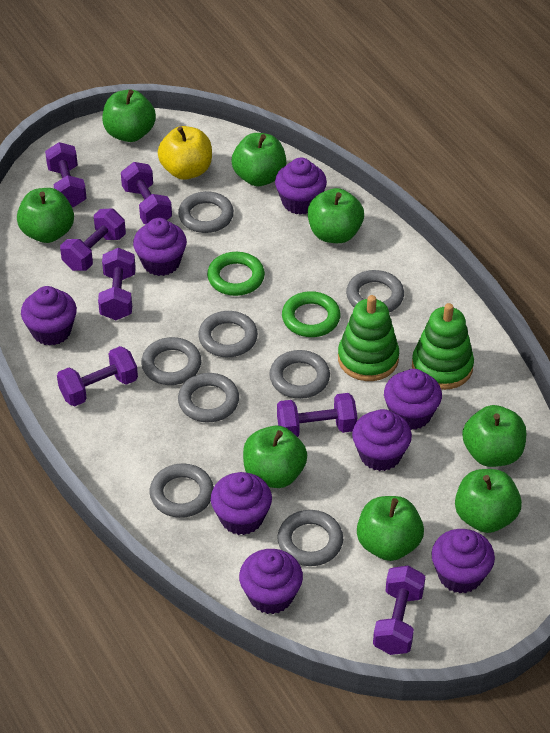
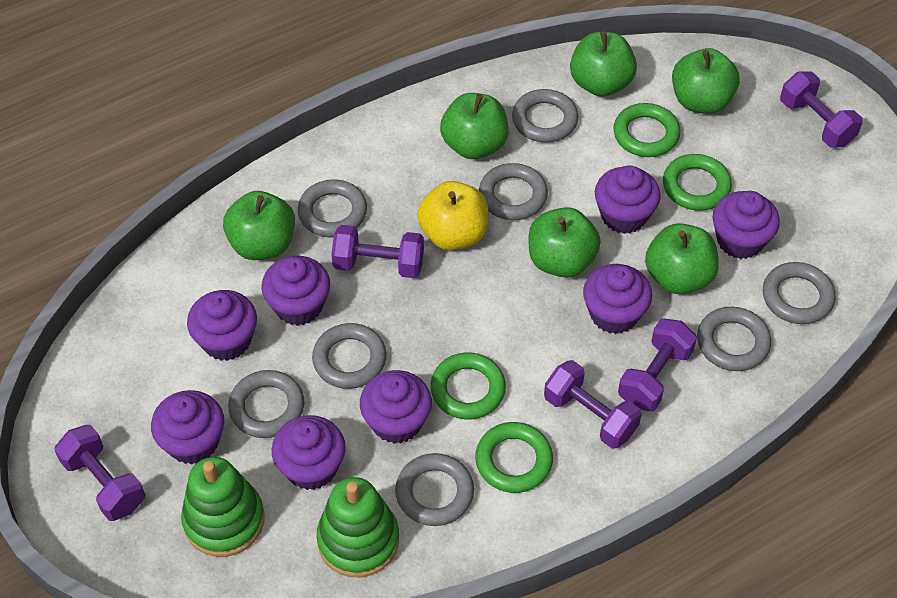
green apple: 8 -> 6
green ring: 2 -> 4
purple dumbbell: 7 -> 5

